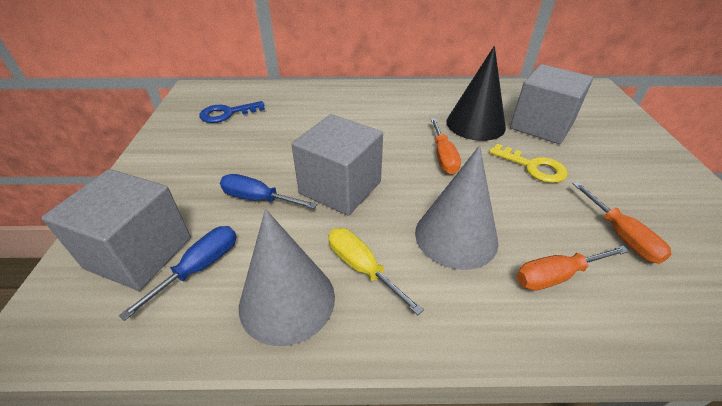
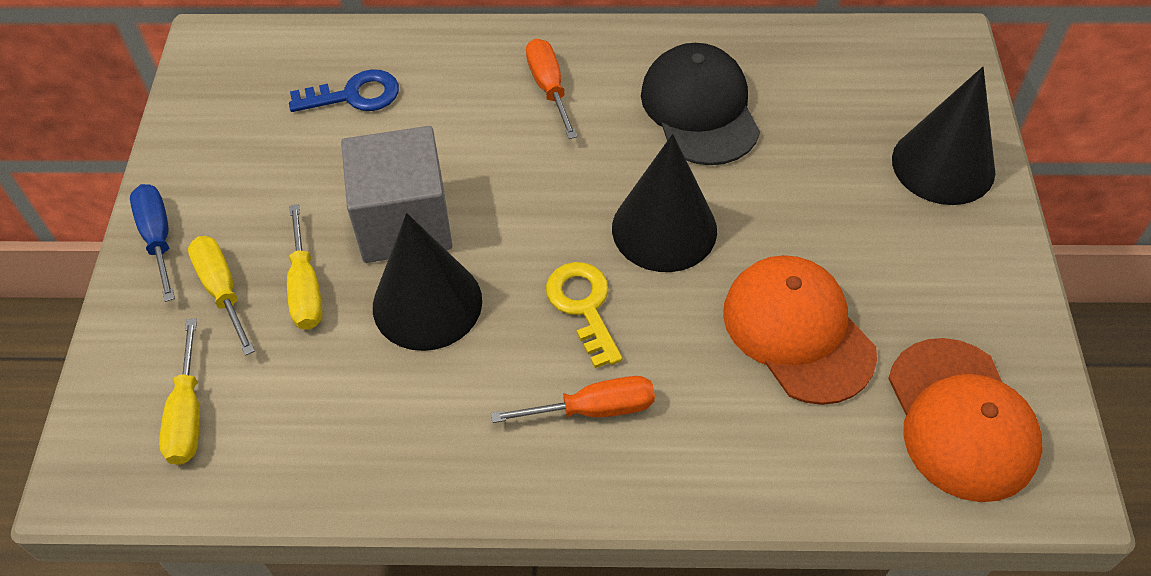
black cap: 0 -> 1
black cone: 1 -> 3
blue screwdriver: 2 -> 1
grey cone: 2 -> 0
grey cube: 3 -> 1
orange cap: 0 -> 2
orange screwdriver: 3 -> 2
yellow screwdriver: 1 -> 3

